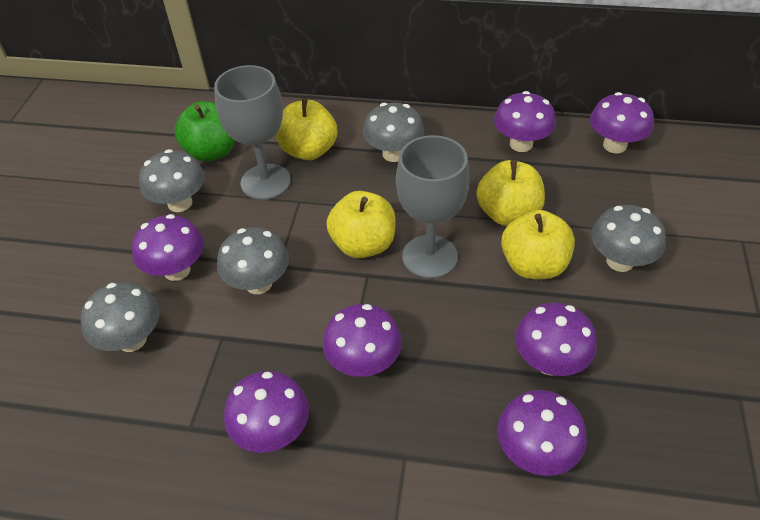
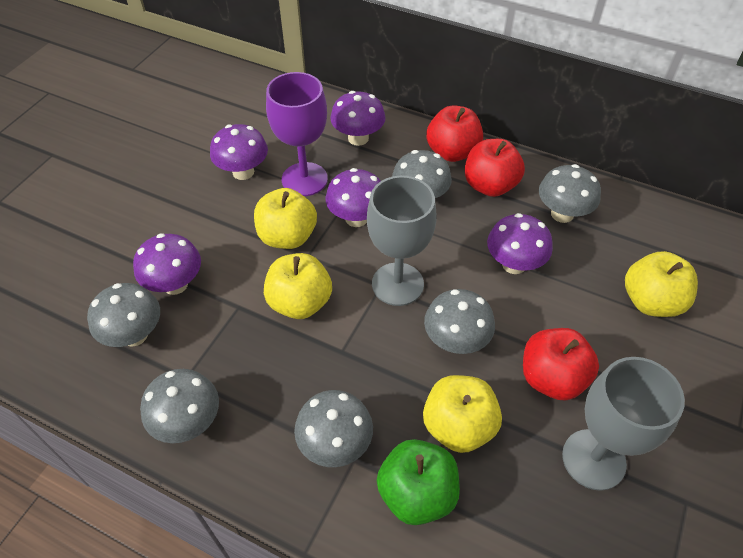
grey mushroom: 5 -> 6
purple goblet: 0 -> 1
purple mushroom: 7 -> 5
red apple: 0 -> 3

